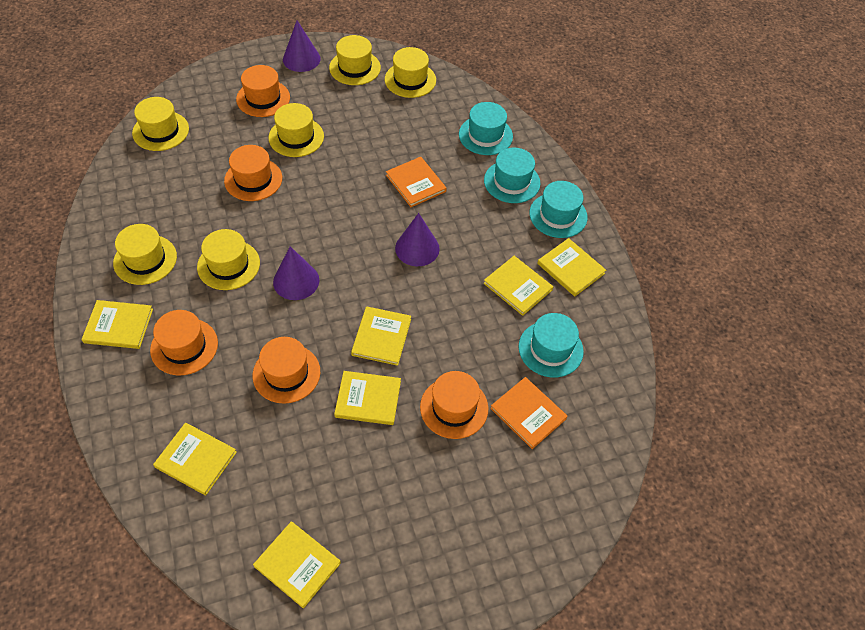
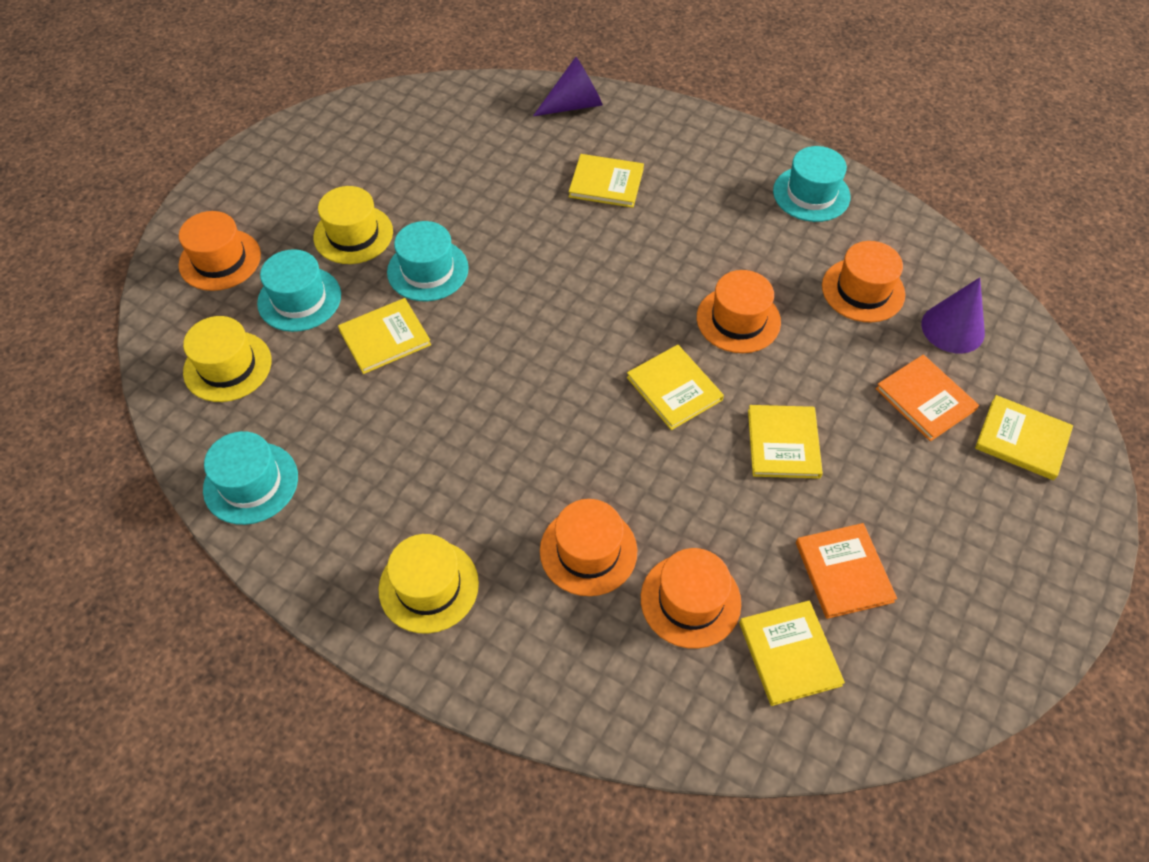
purple cone: 3 -> 2
yellow book: 7 -> 6
yellow hat: 6 -> 3

